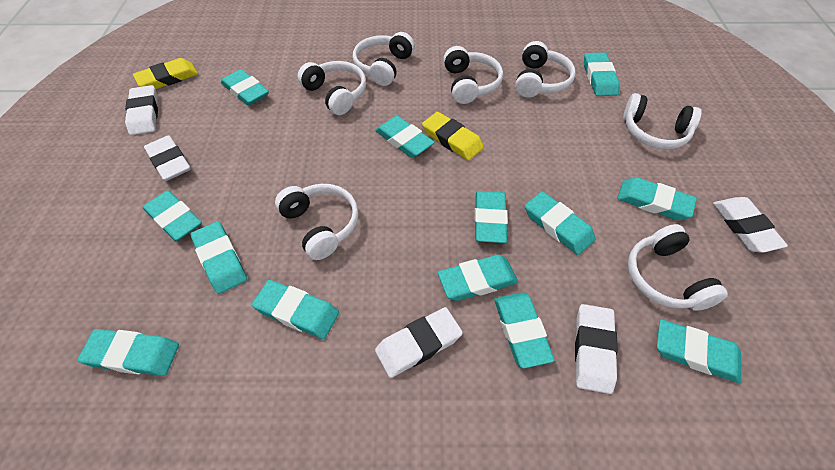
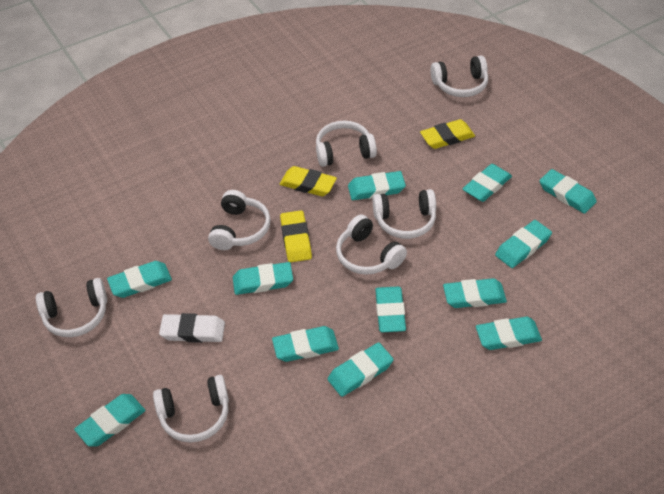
turquoise eraser: 13 -> 12
white eraser: 5 -> 1
yellow eraser: 2 -> 3

